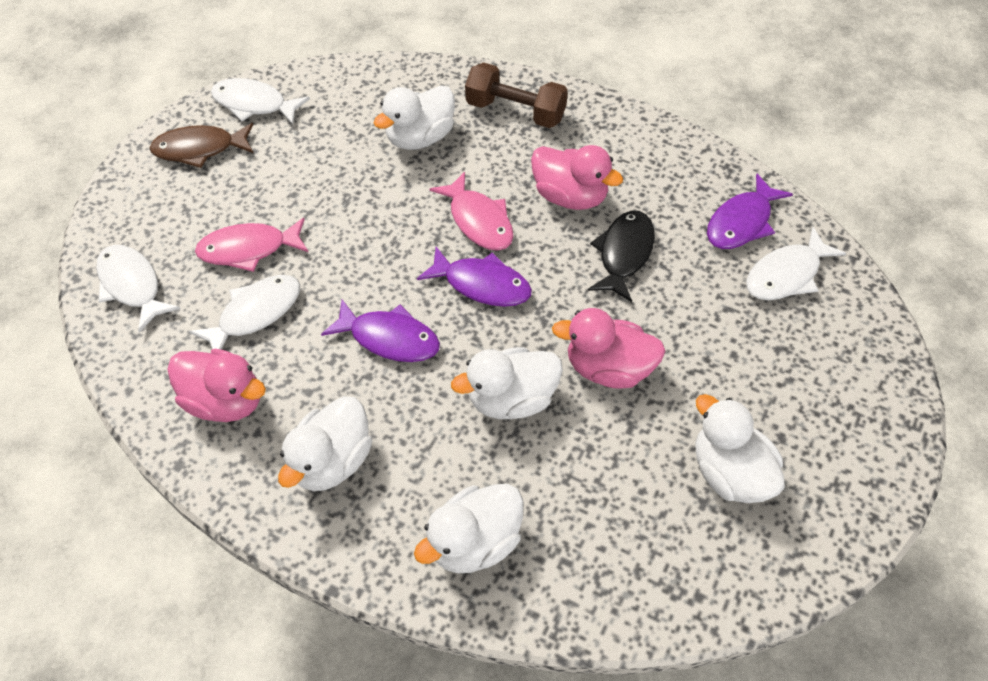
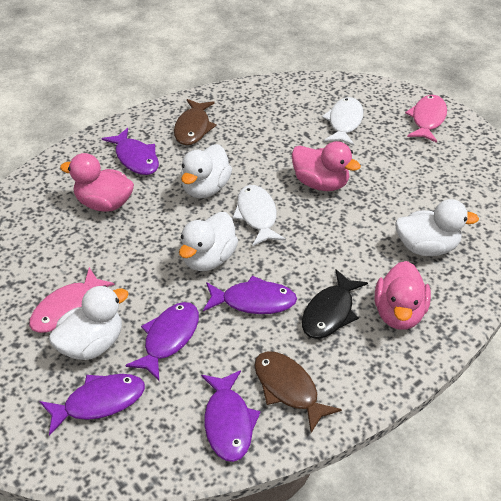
brown dumbbell: 1 -> 0
brown fish: 1 -> 2
purple fish: 3 -> 5
white duck: 5 -> 4
white fish: 4 -> 2

